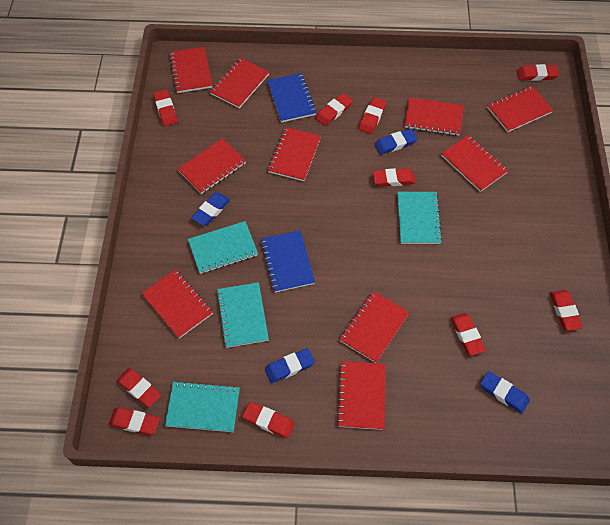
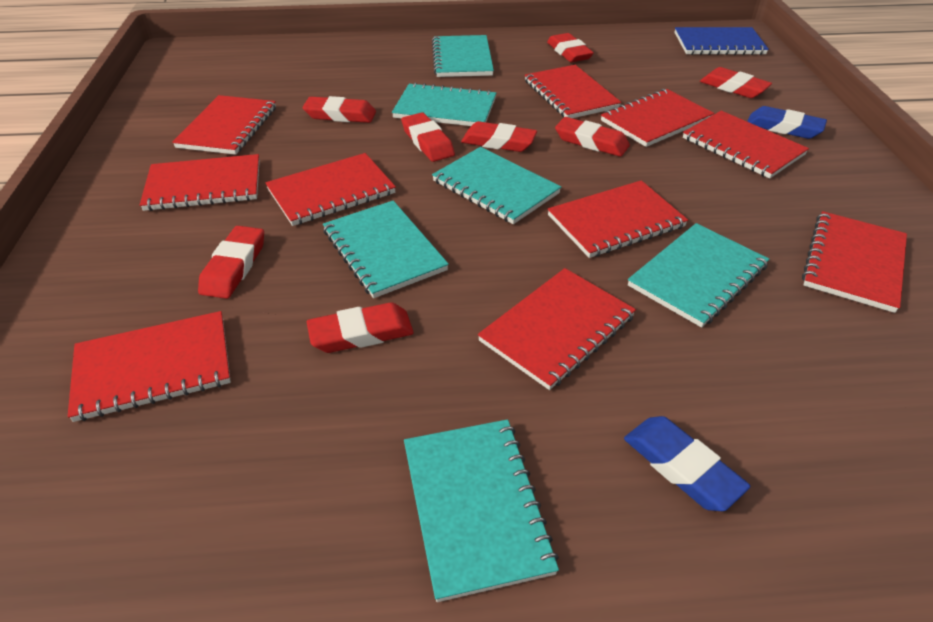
blue eraser: 4 -> 2
blue notebook: 2 -> 1
red eraser: 10 -> 8
turquoise notebook: 4 -> 6

